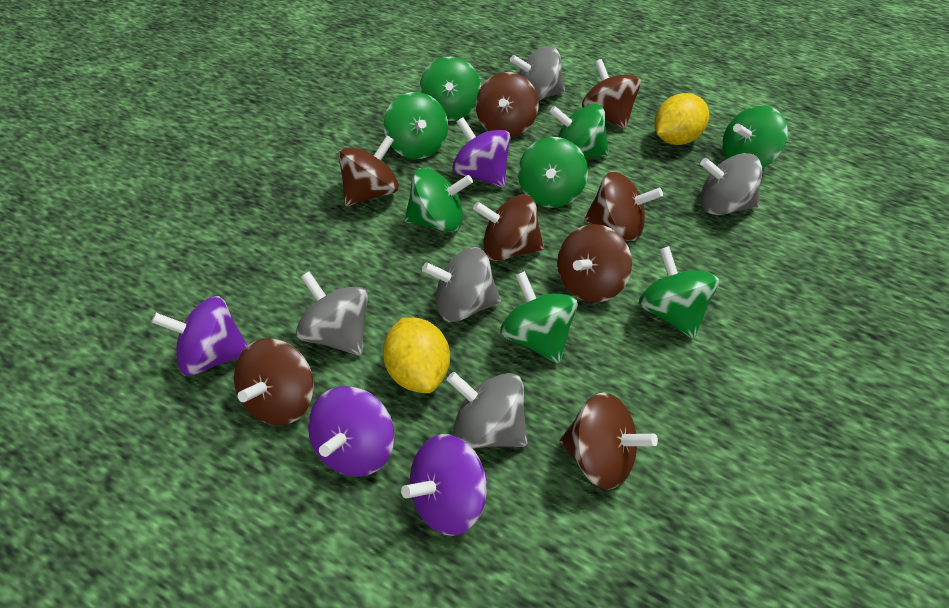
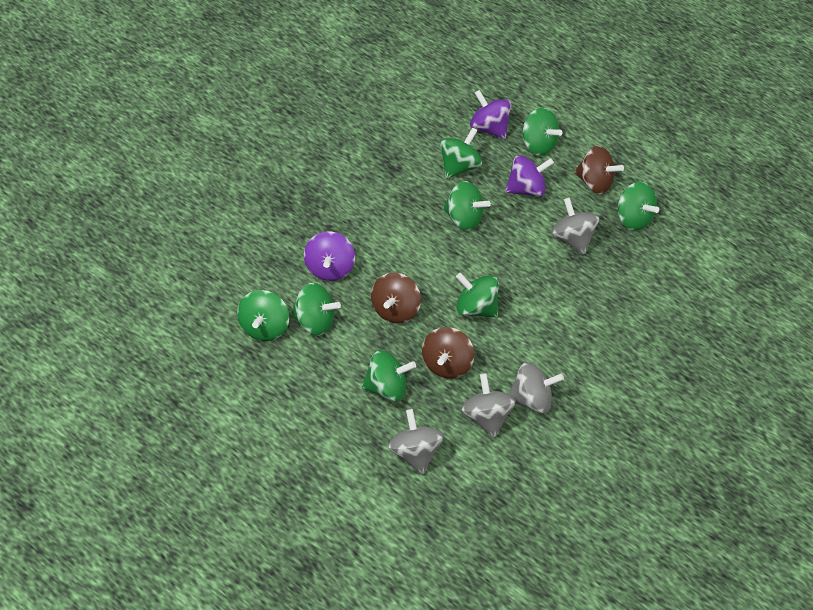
brown spinning top: 8 -> 3
grey spinning top: 5 -> 4
purple spinning top: 4 -> 3
yellow lemon: 2 -> 0

